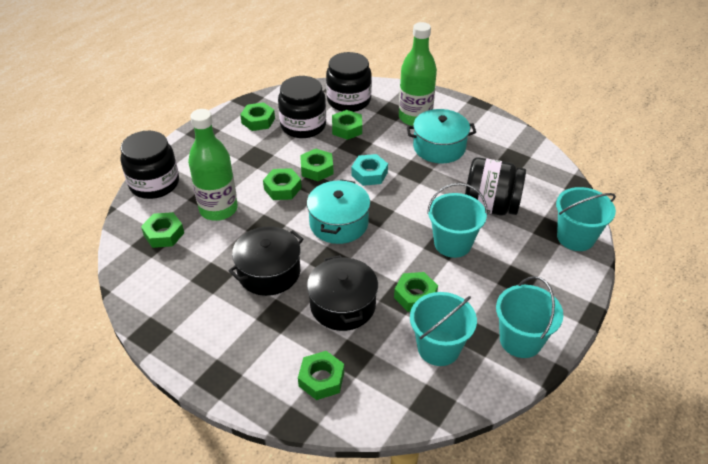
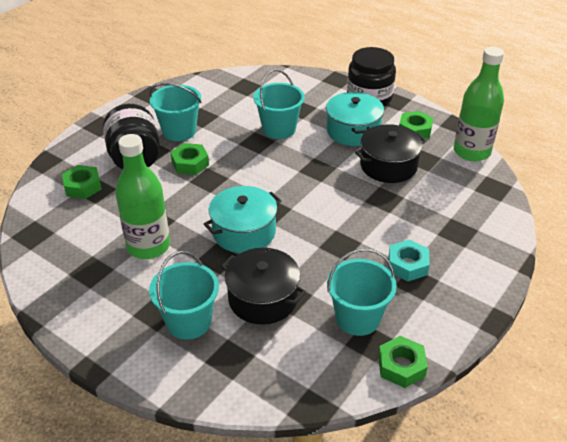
black jar: 4 -> 2
green nut: 7 -> 4

